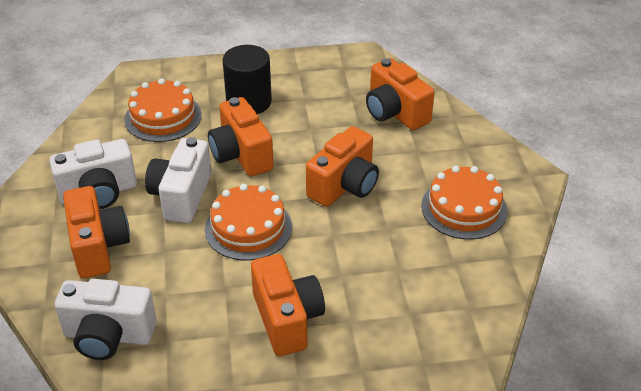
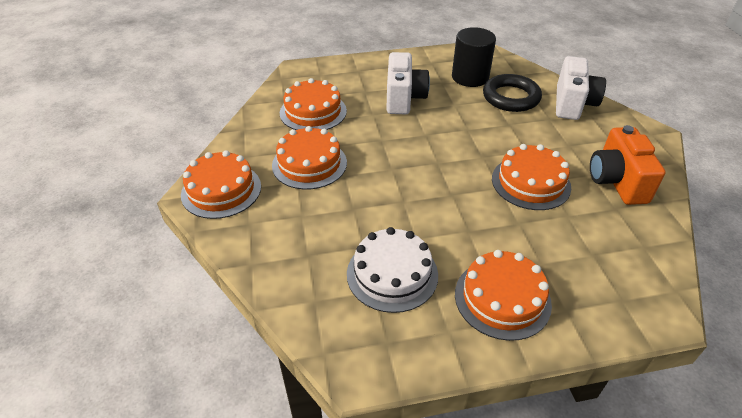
black ring: 0 -> 1
orange cake: 3 -> 5
orange camera: 5 -> 1
white cake: 0 -> 1
white camera: 3 -> 2

